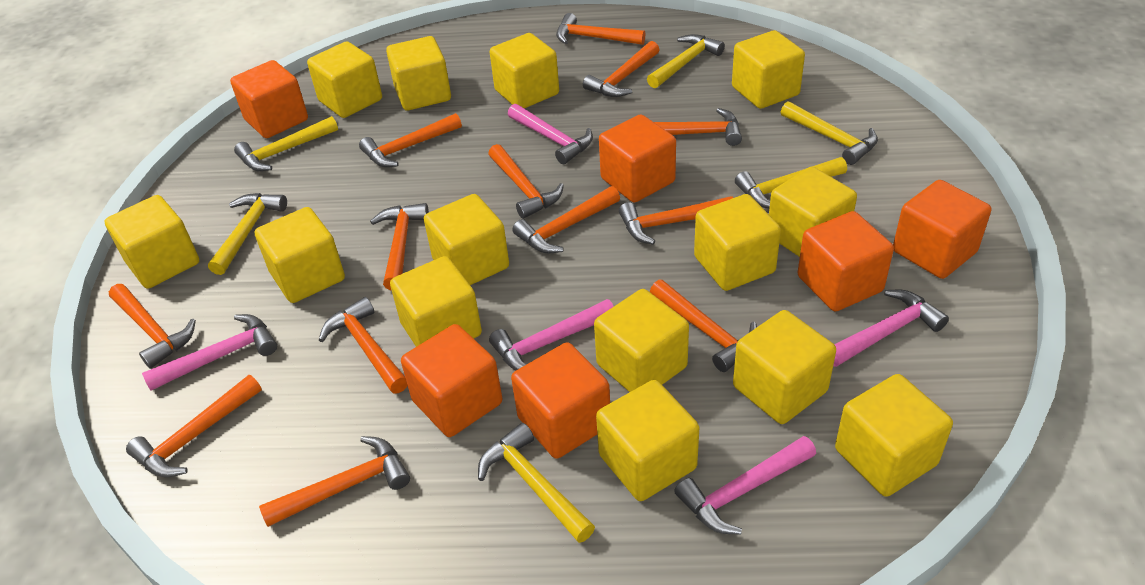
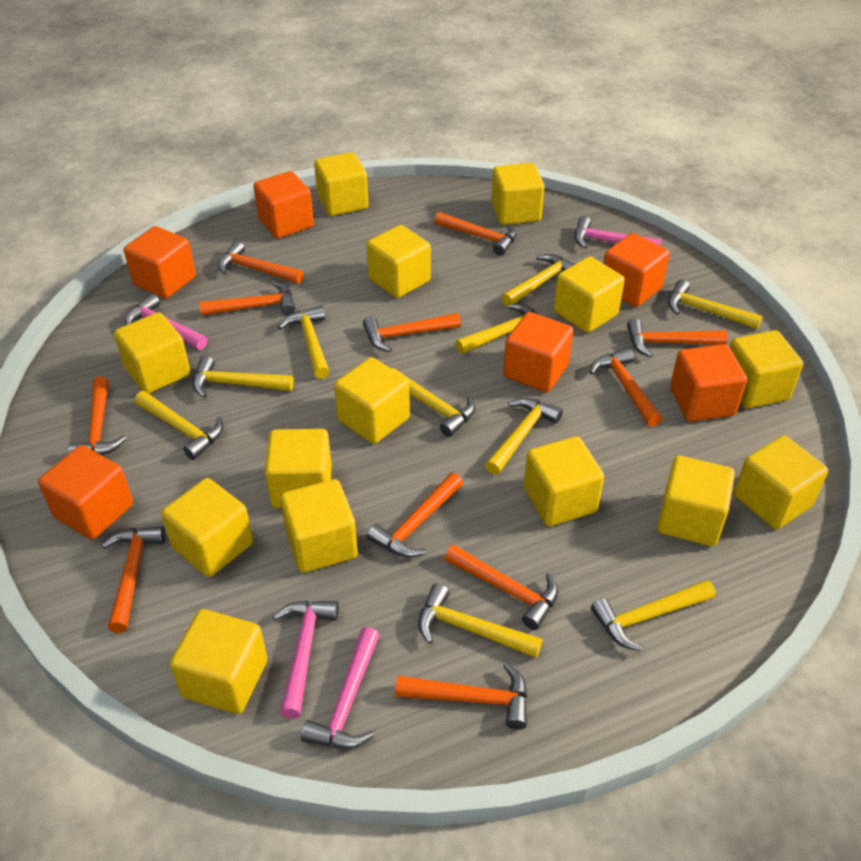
orange hammer: 13 -> 11
pink hammer: 5 -> 4
yellow hammer: 6 -> 10

